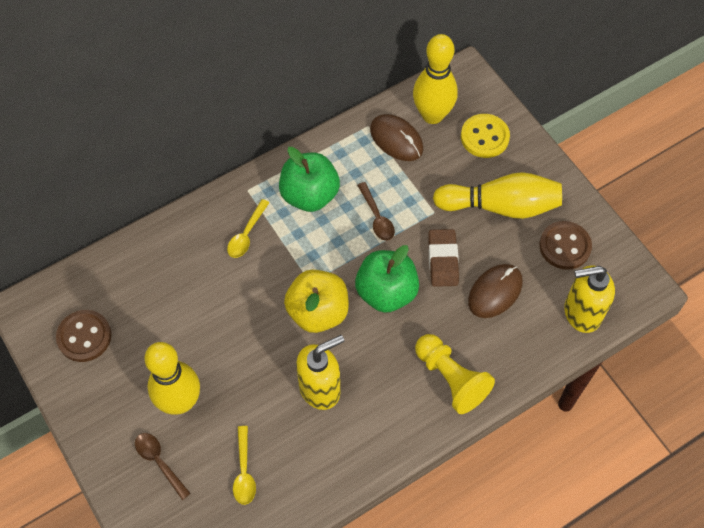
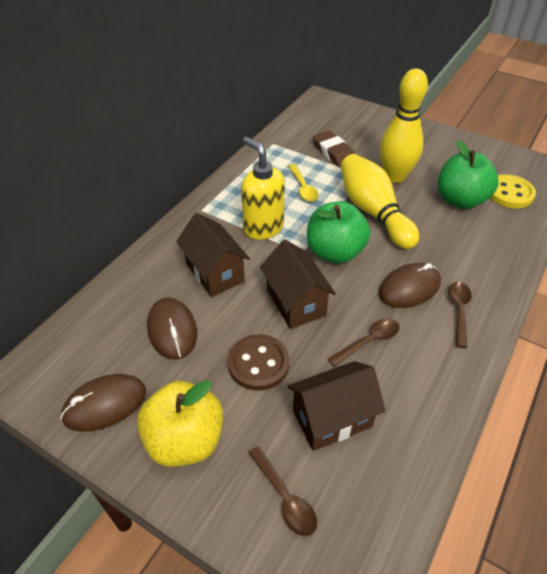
brown button: 2 -> 1
brown house: 0 -> 3
brown mouse: 2 -> 3
brown spoon: 2 -> 3
yellow bowling pin: 3 -> 2
yellow pawn: 1 -> 0
yellow soap dispenser: 2 -> 1
yellow spoon: 2 -> 1

